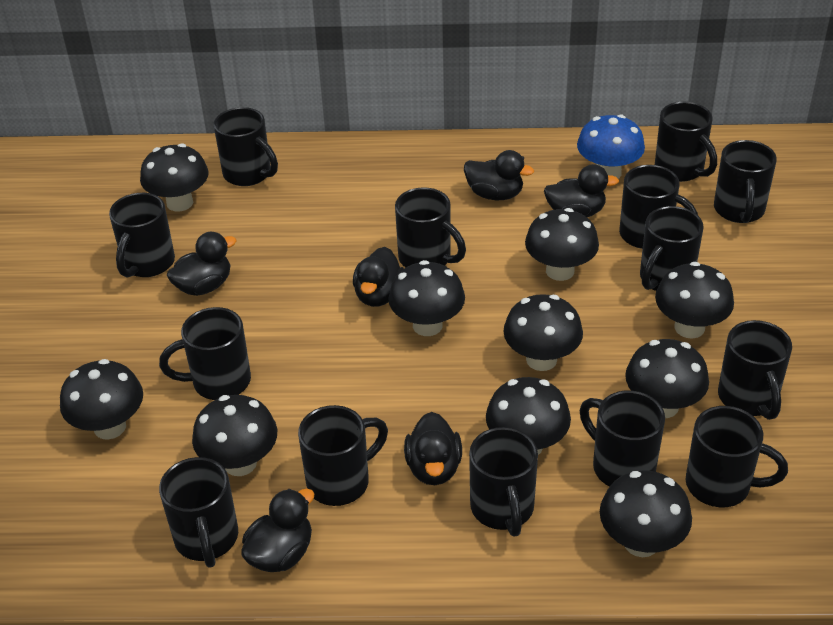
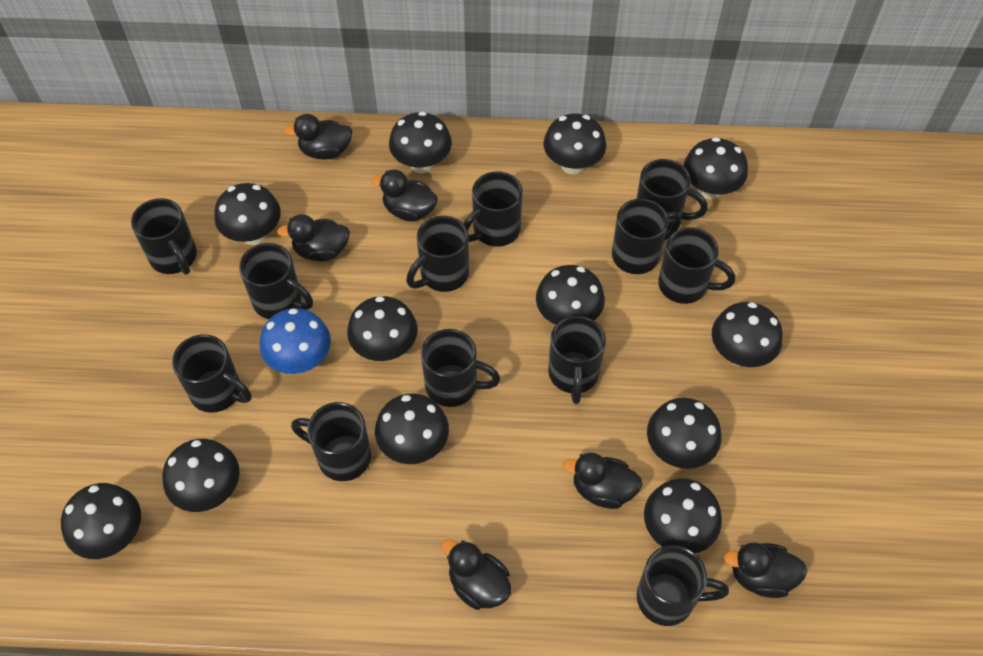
black mug: 14 -> 12
black mushroom: 10 -> 12

